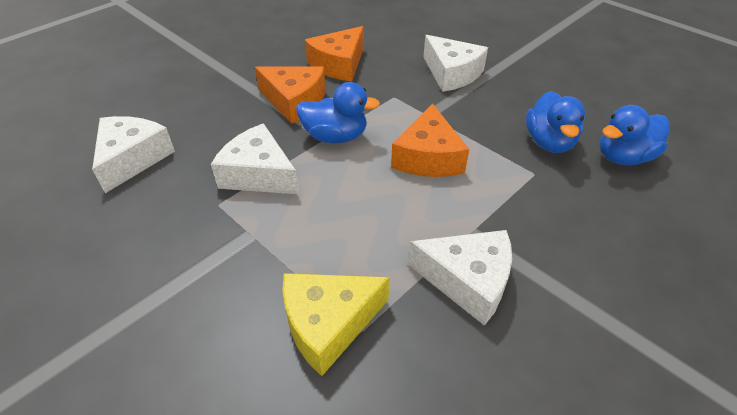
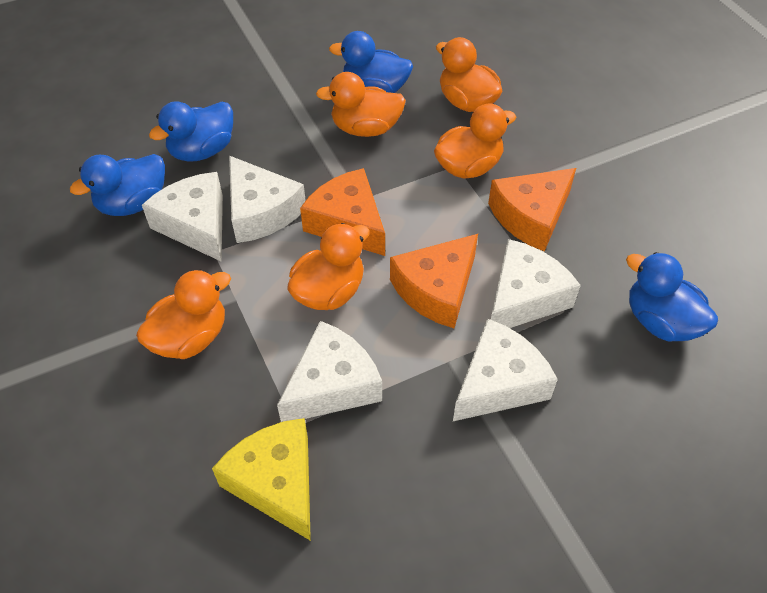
blue duck: 3 -> 4
orange duck: 0 -> 5
white cheese: 4 -> 5

